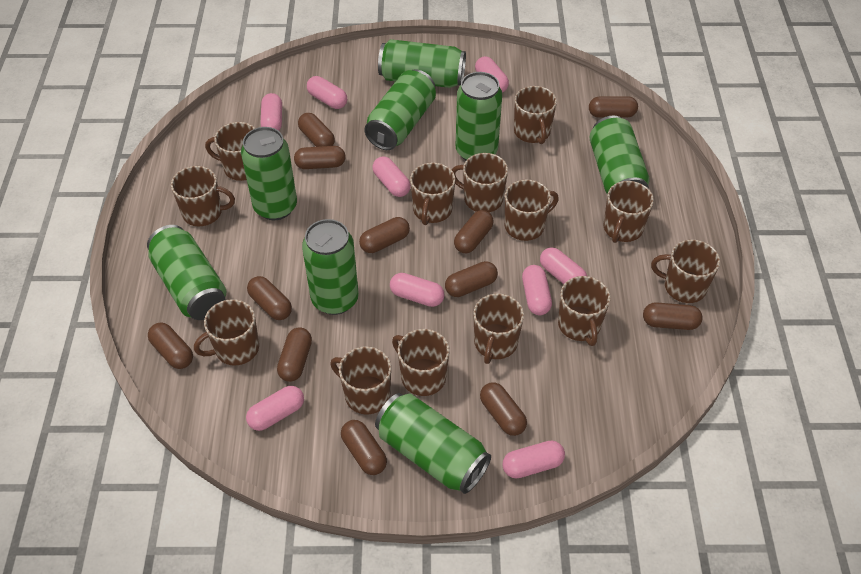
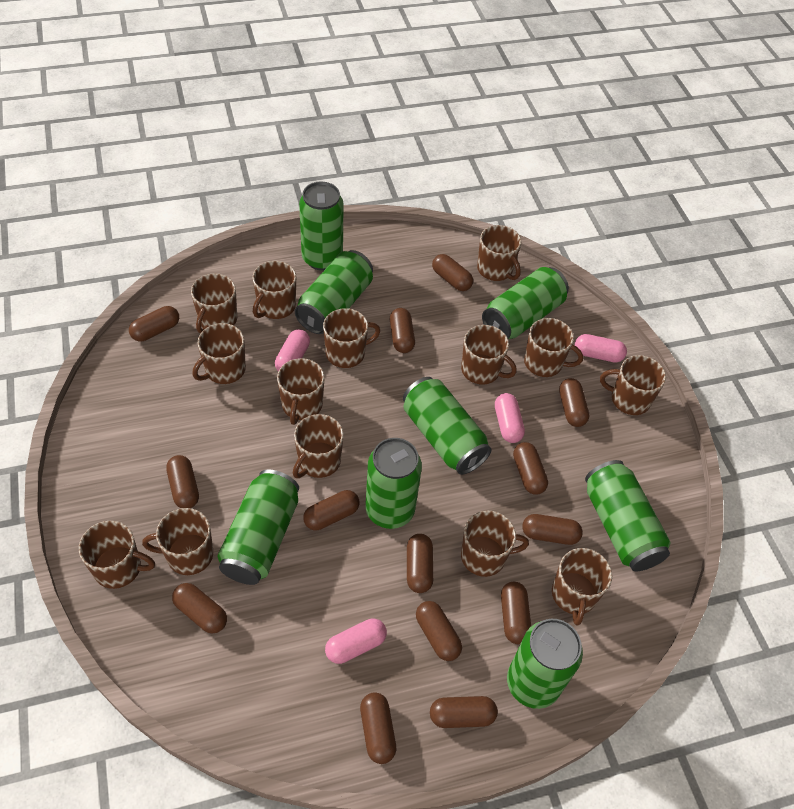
brown capsule: 12 -> 14
brown mug: 13 -> 14
pink capsule: 9 -> 4

